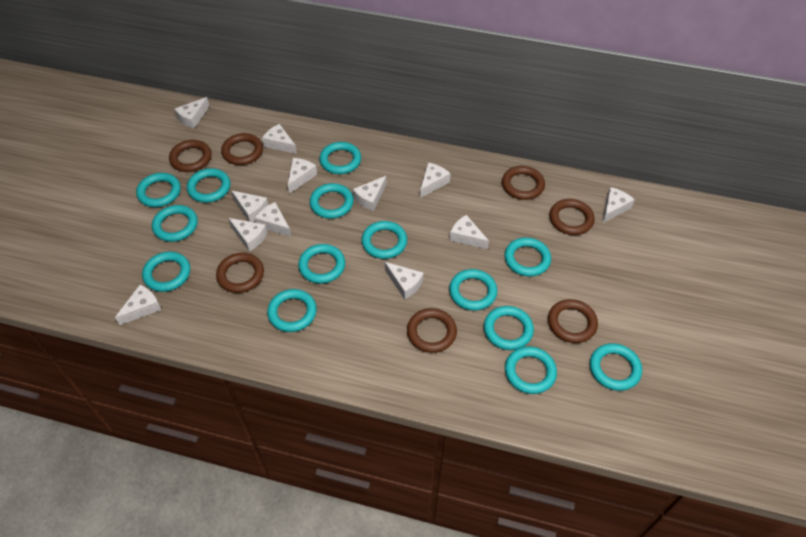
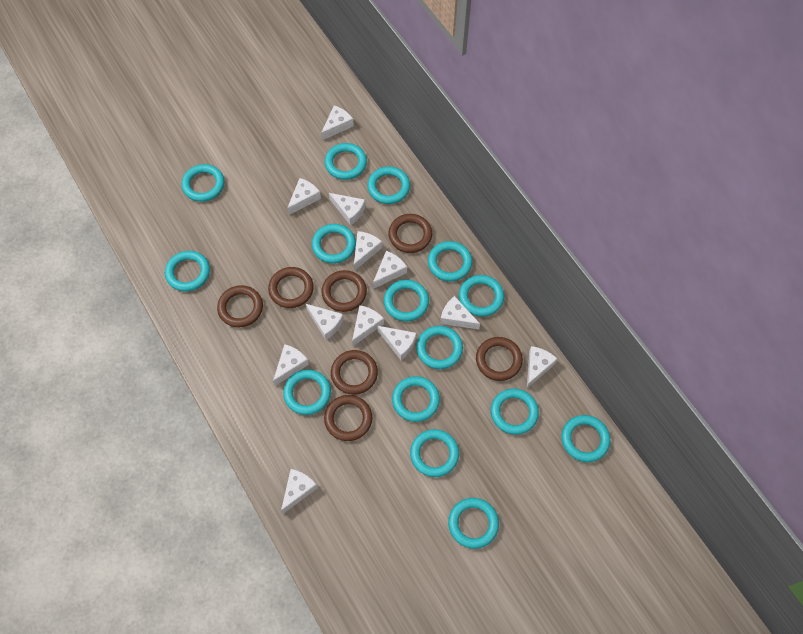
turquoise ring: 14 -> 15

